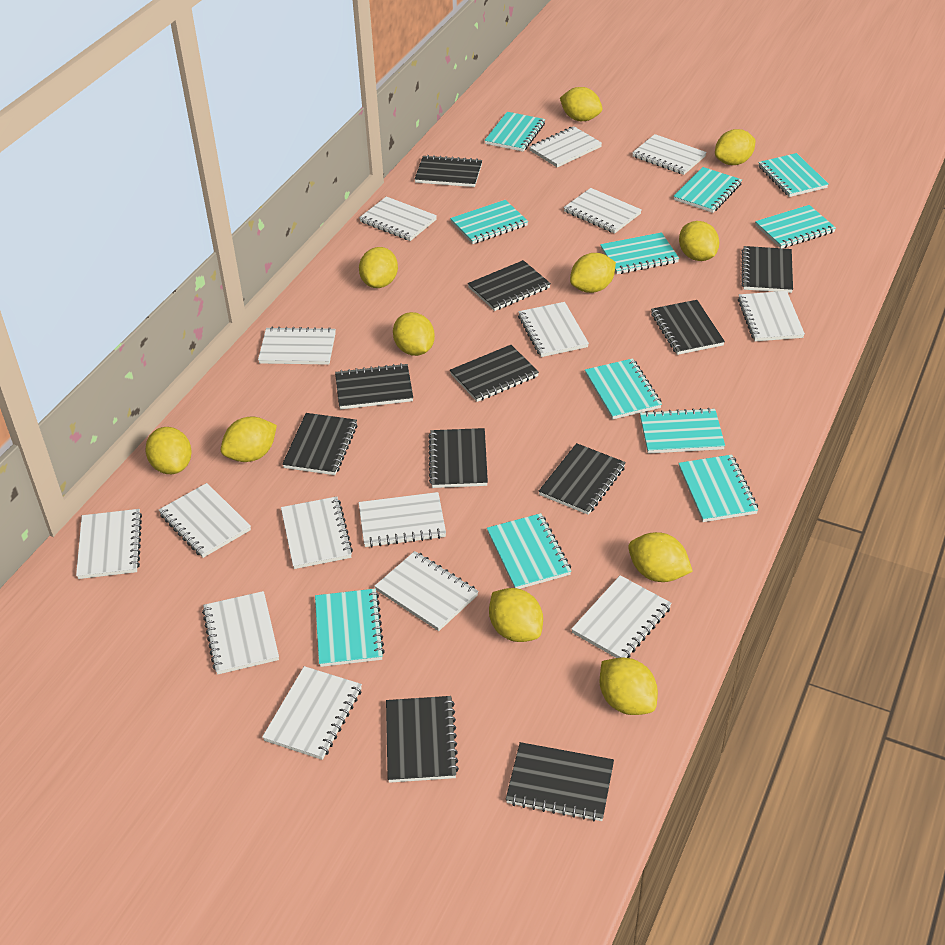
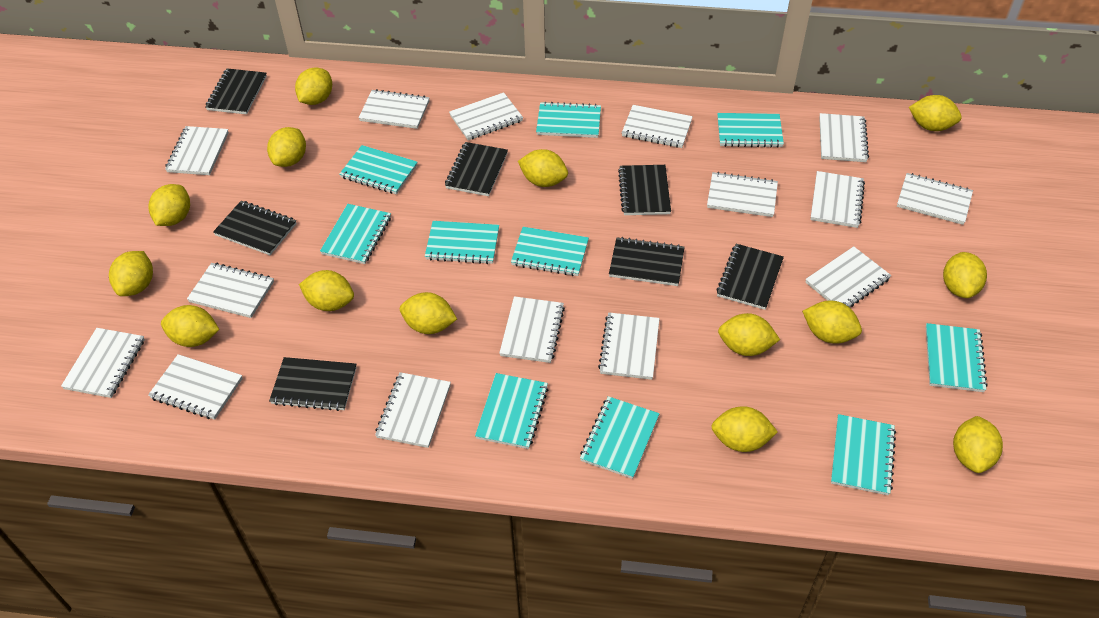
black notebook: 11 -> 7
turquoise notebook: 11 -> 10
yellow lemon: 11 -> 14

